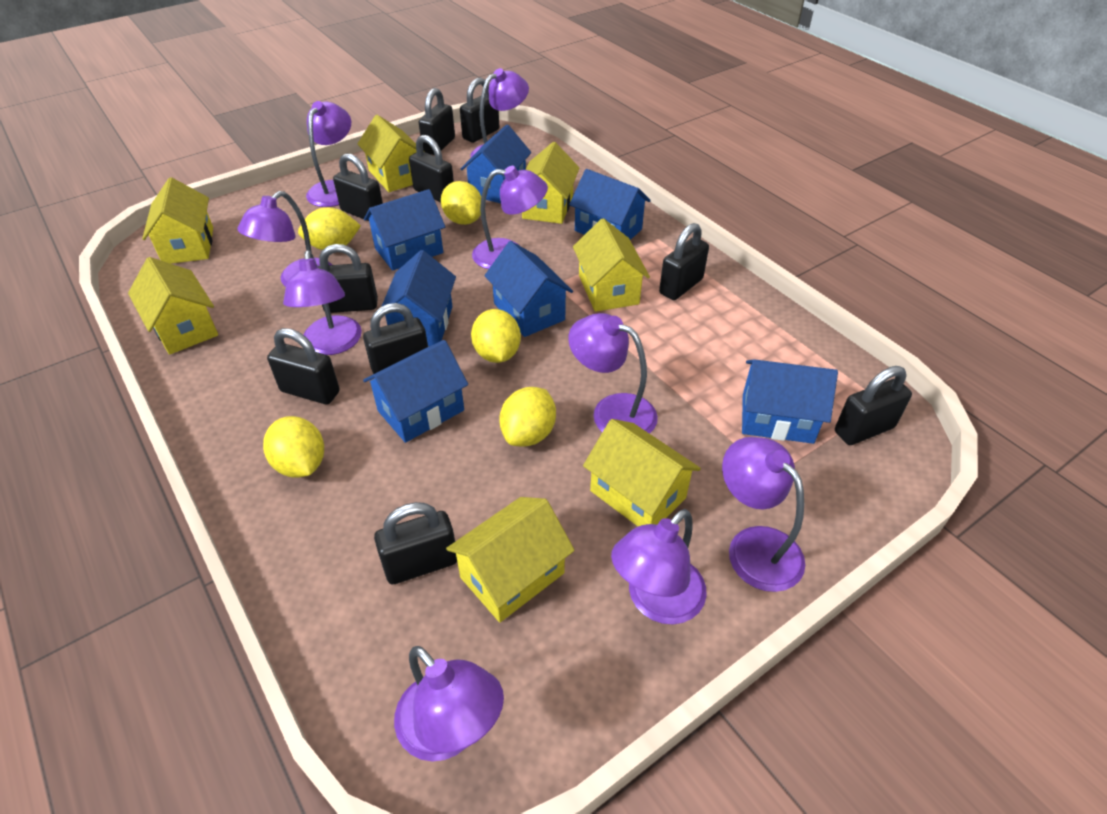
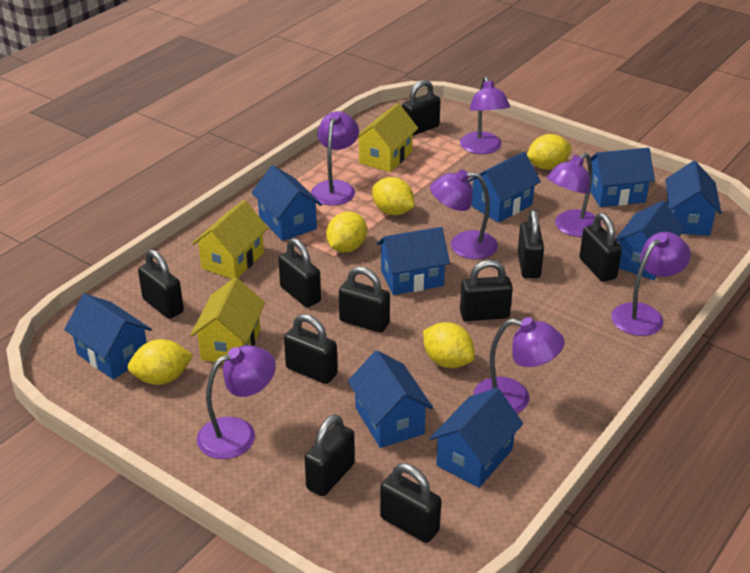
blue house: 7 -> 9
purple lamp: 9 -> 7
yellow house: 7 -> 3

